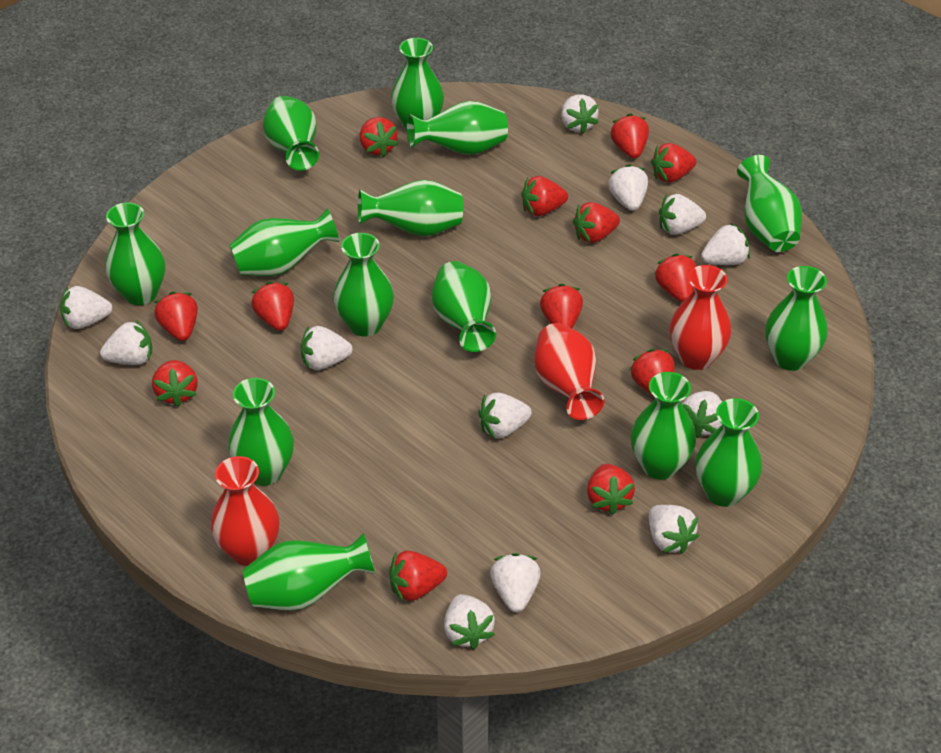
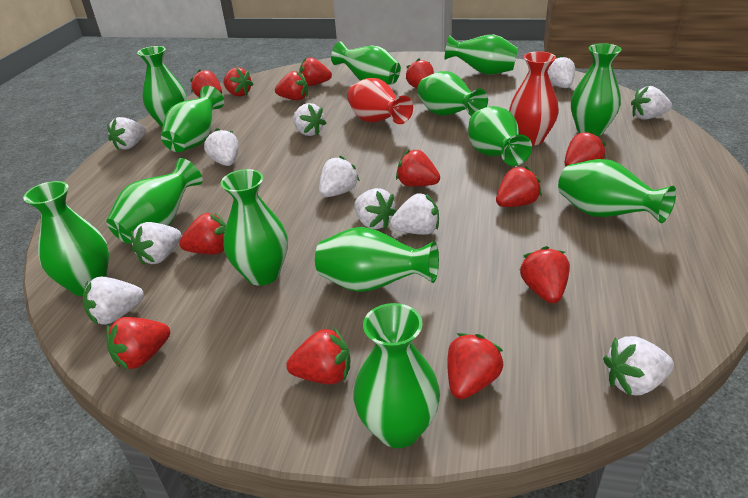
green vase: 14 -> 13
red vase: 3 -> 2
white strawberry: 12 -> 11

